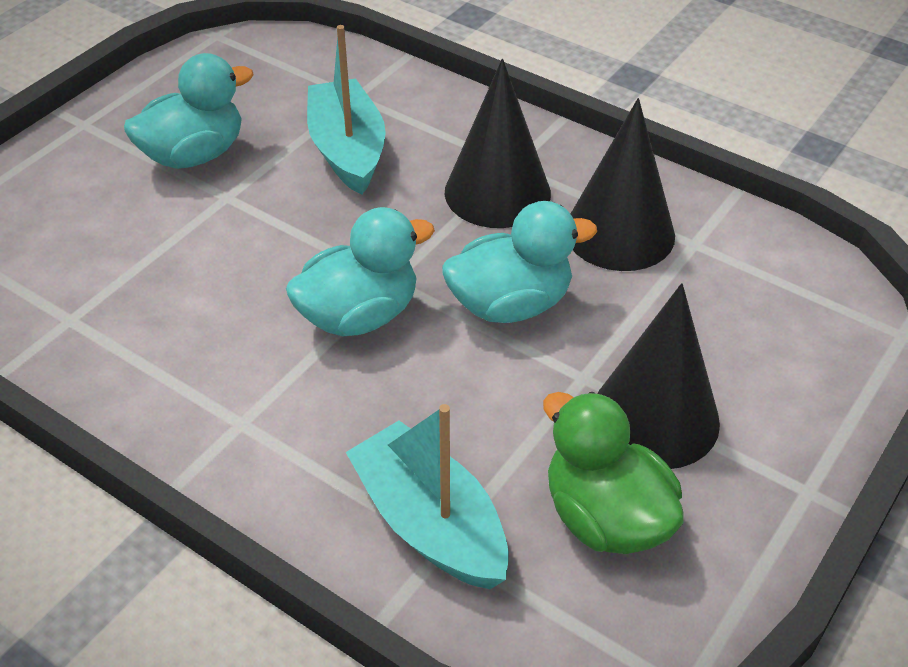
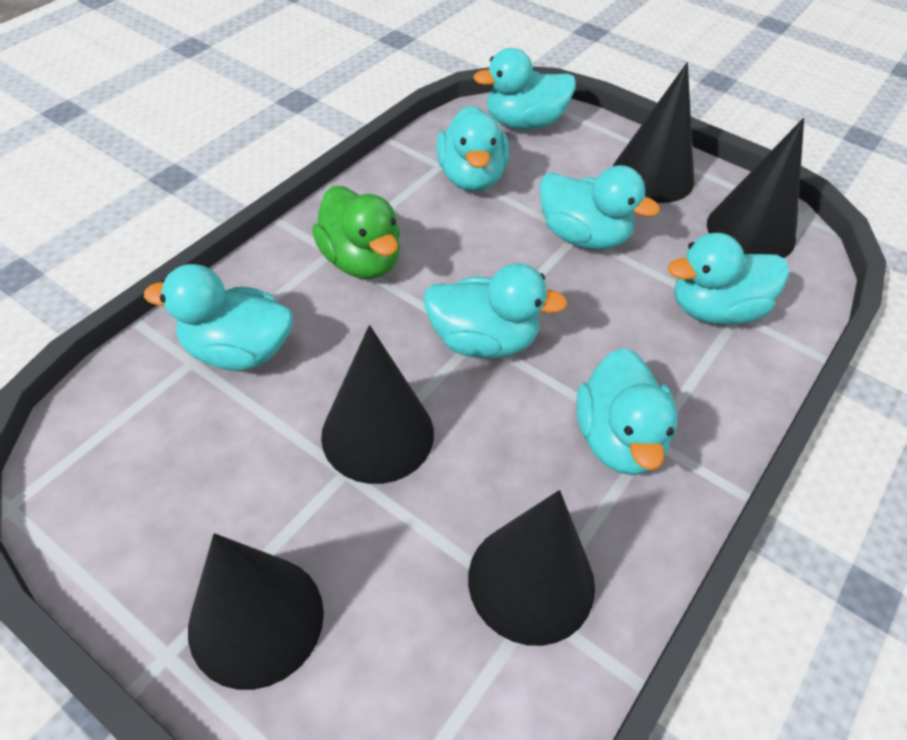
black cone: 3 -> 5
turquoise boat: 2 -> 0
turquoise duck: 3 -> 7

